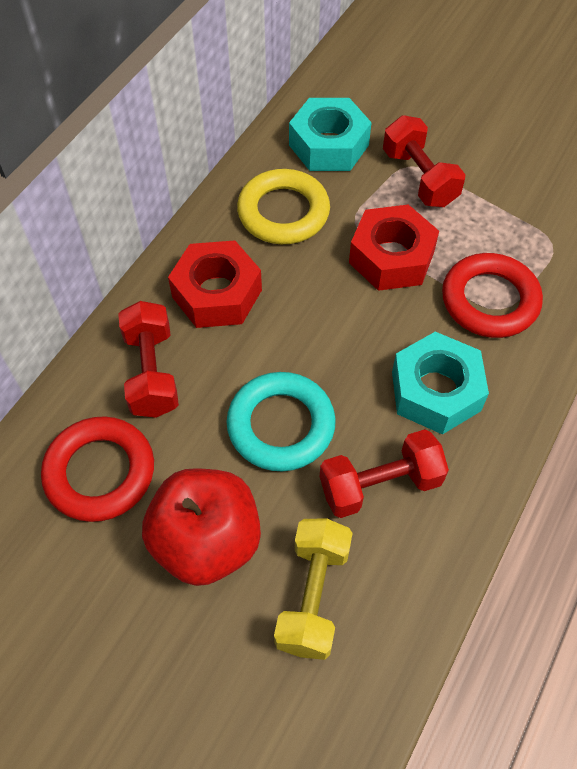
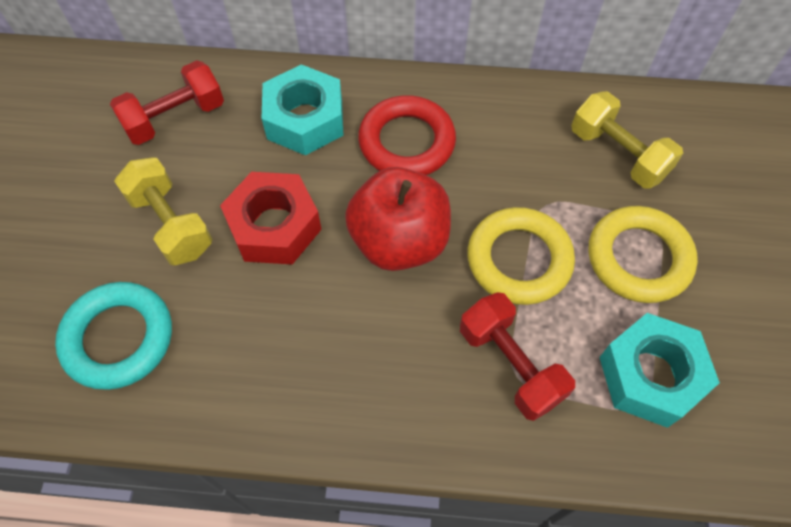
red dumbbell: 3 -> 2
red nut: 2 -> 1
red ring: 2 -> 1
yellow dumbbell: 1 -> 2
yellow ring: 1 -> 2

